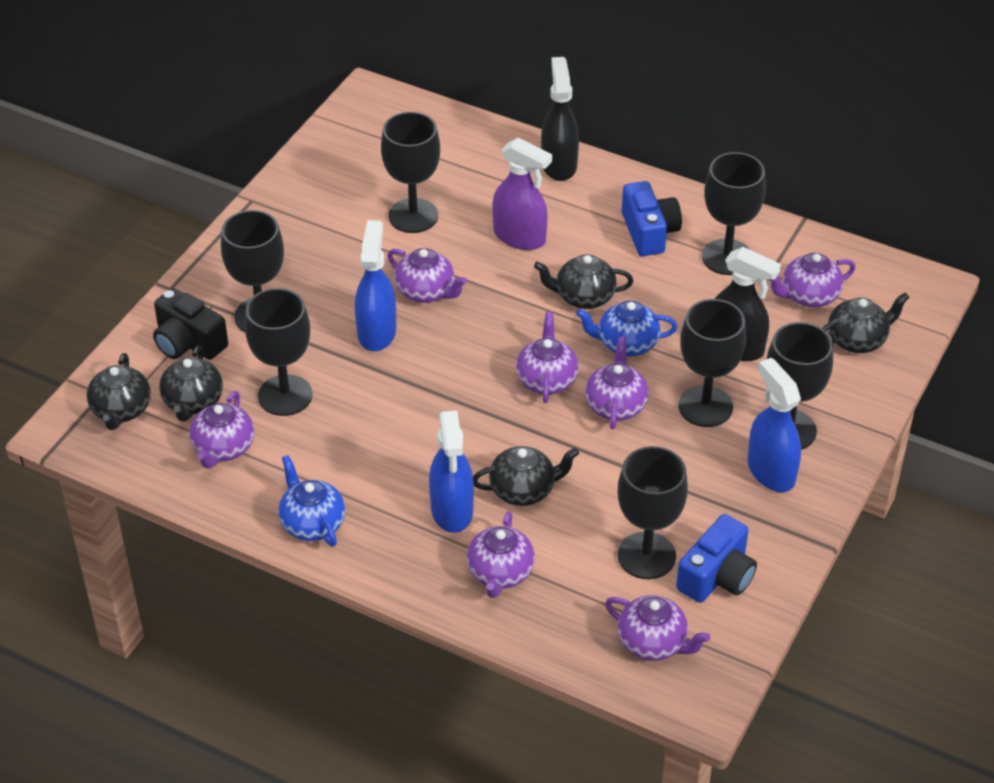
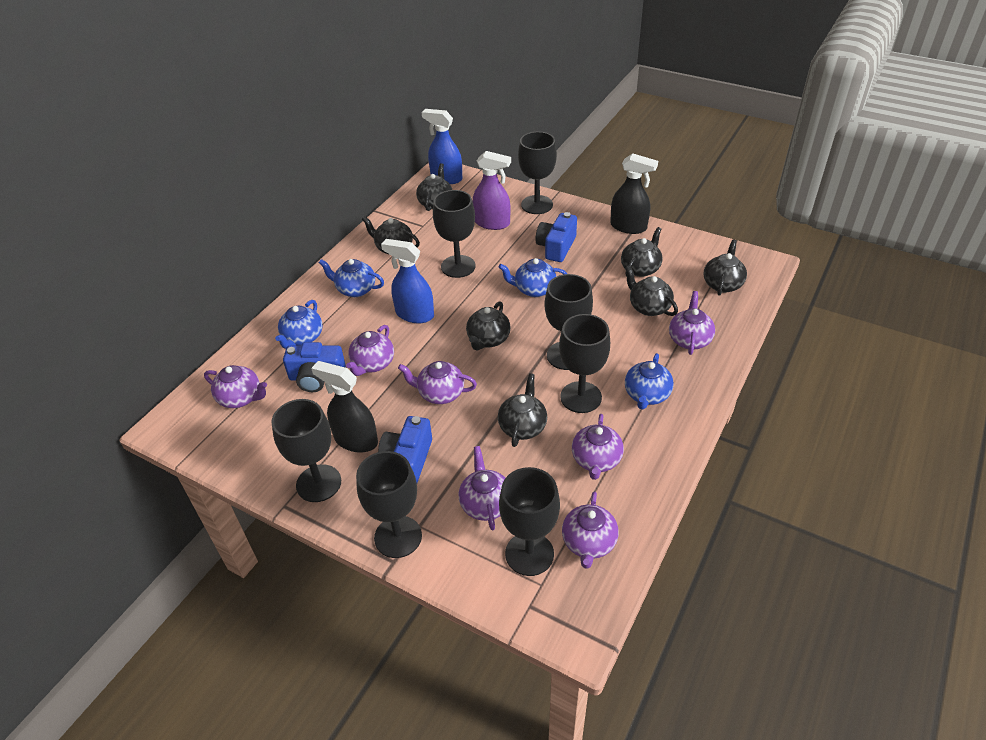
black camera: 1 -> 0
black teapot: 5 -> 7
blue camera: 2 -> 3
blue spray bottle: 3 -> 2
blue teapot: 2 -> 4

